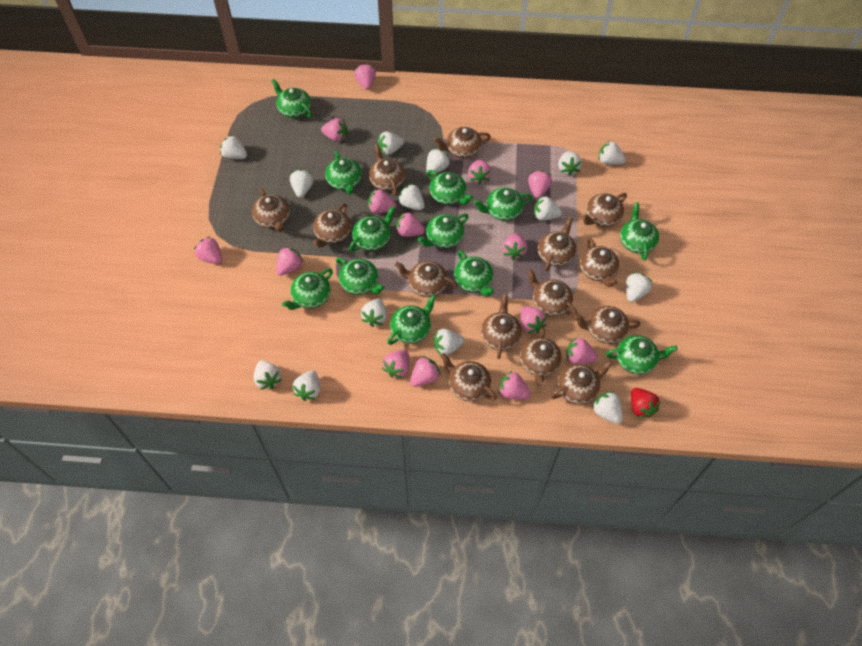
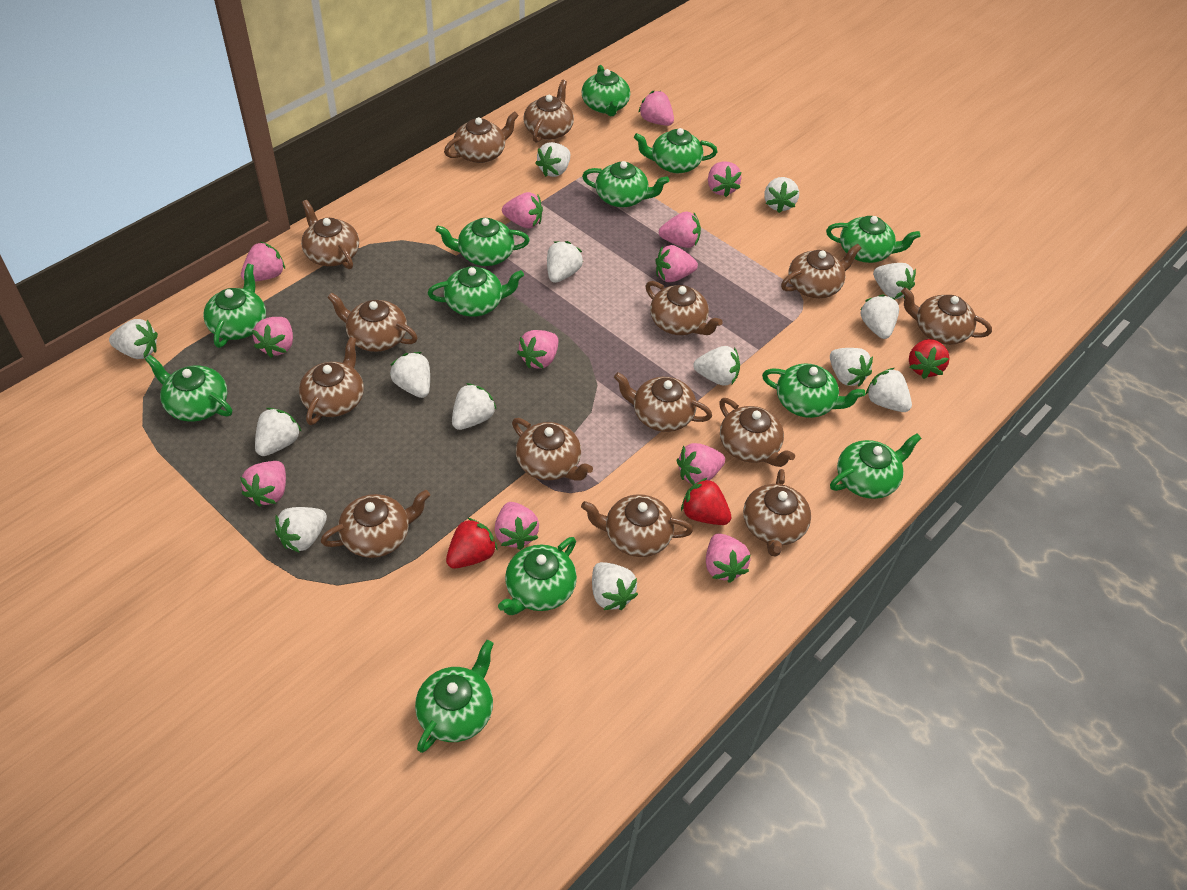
pink strawberry: 14 -> 12
red strawberry: 1 -> 3

